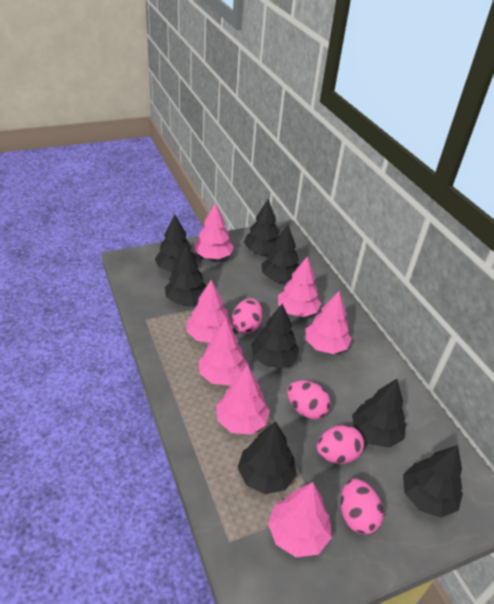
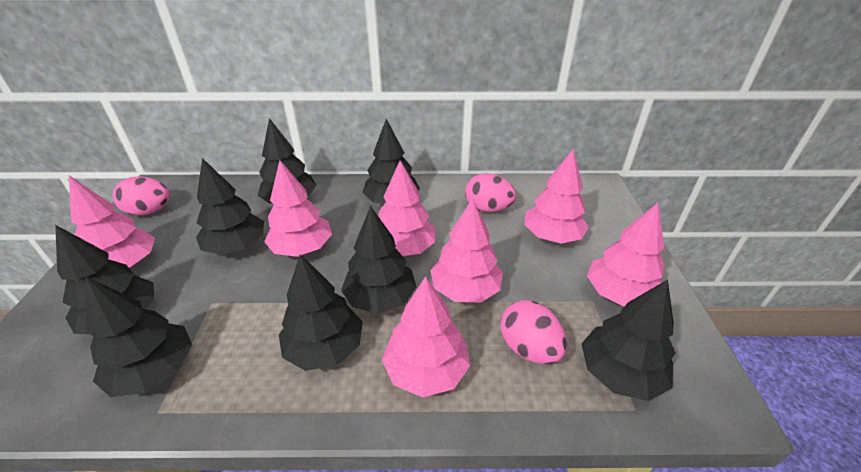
pink egg: 4 -> 3

